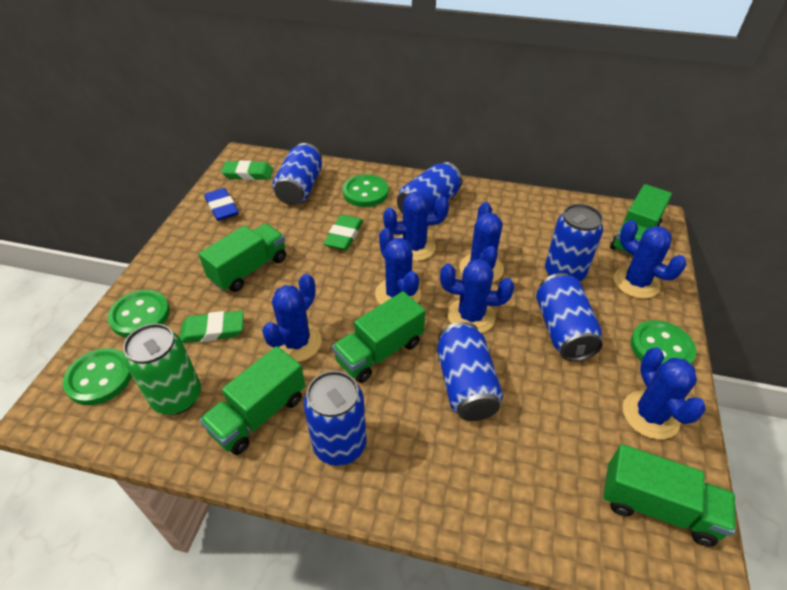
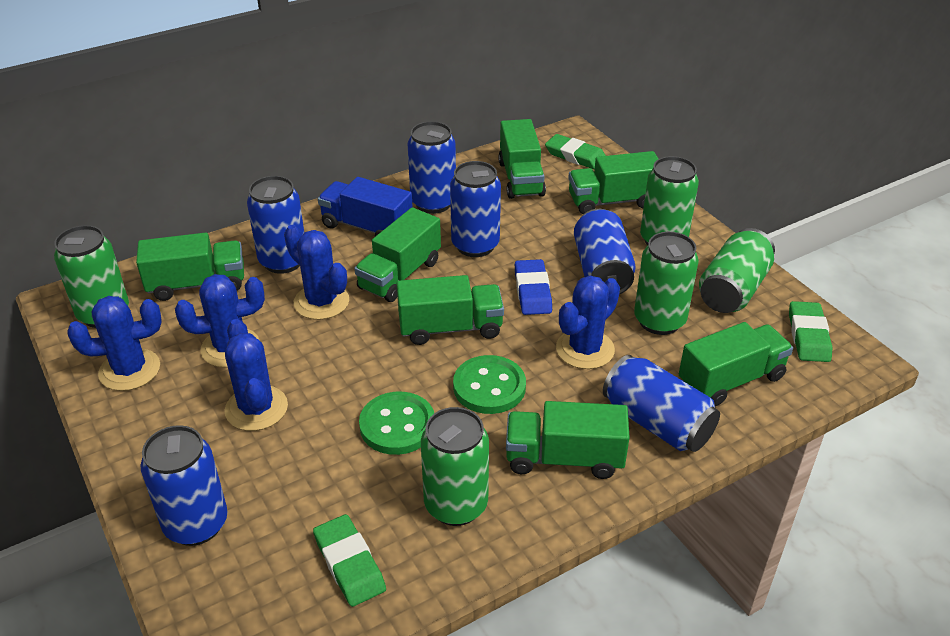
blue cactus: 7 -> 5
blue truck: 0 -> 1
green button: 4 -> 2
green can: 1 -> 5
green truck: 5 -> 7

